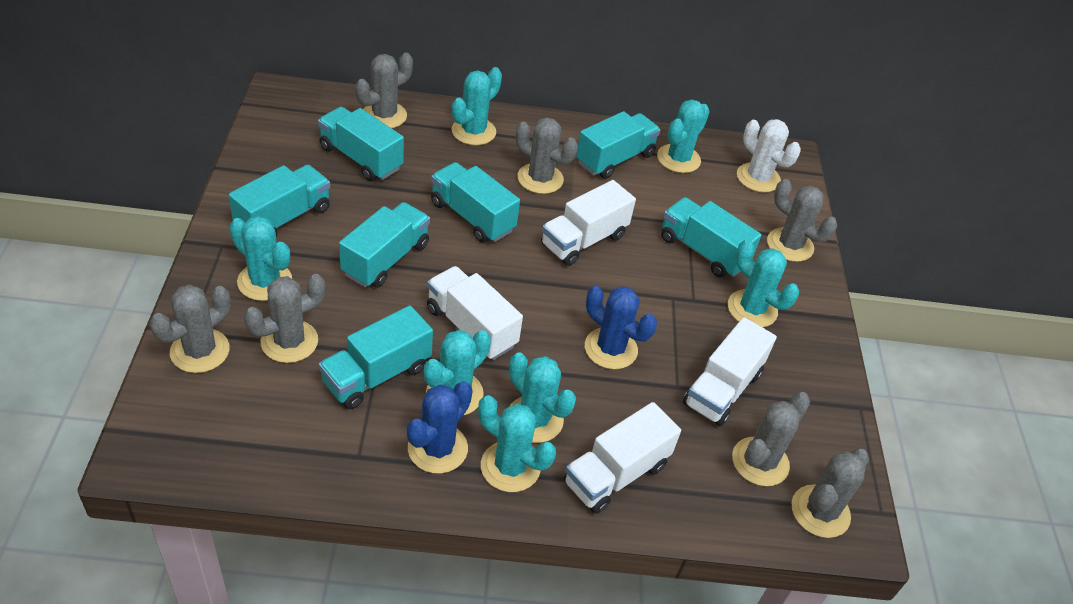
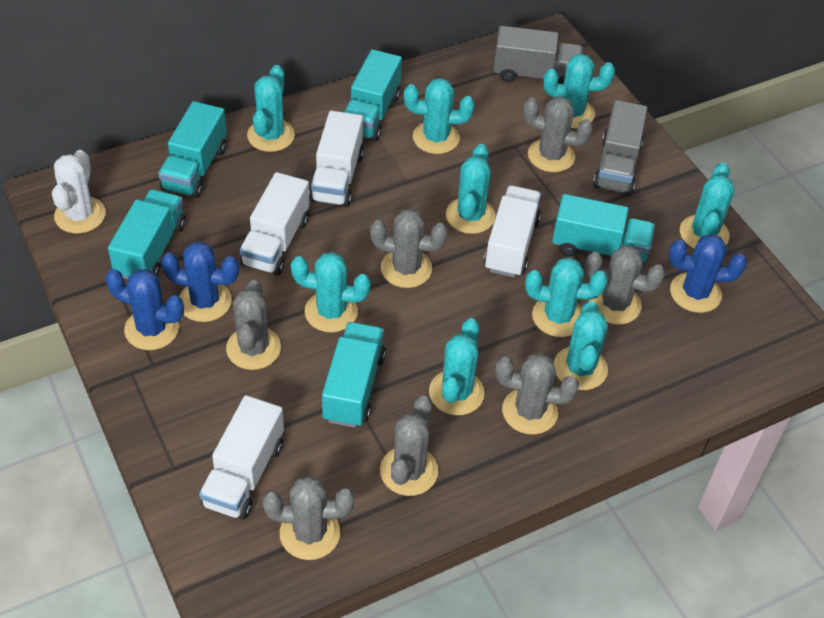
blue cactus: 2 -> 3
grey truck: 0 -> 2
turquoise cactus: 7 -> 9
turquoise truck: 7 -> 5

